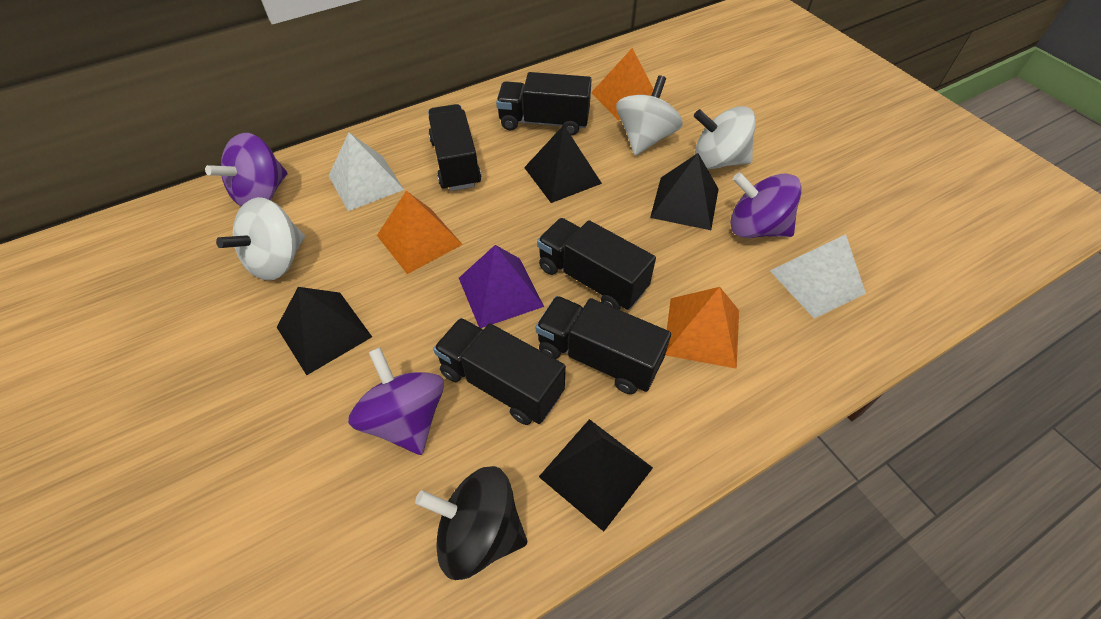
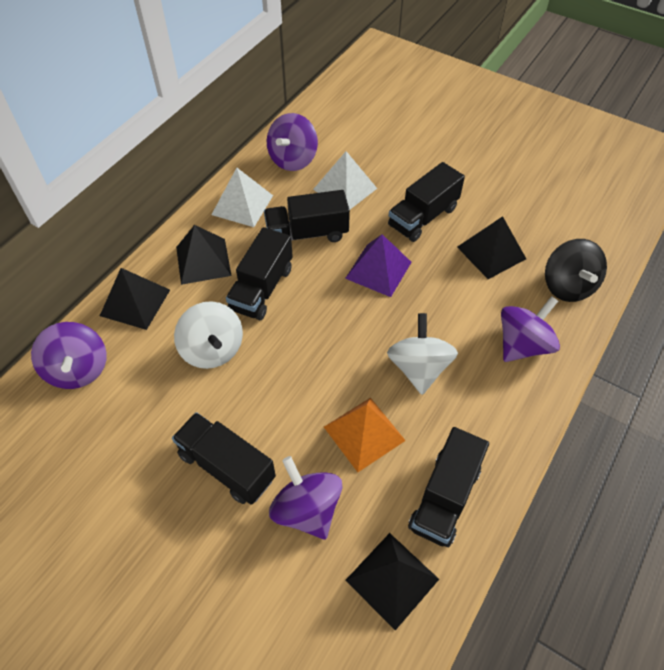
orange pyramid: 3 -> 1
purple spinning top: 3 -> 4
white spinning top: 3 -> 2

